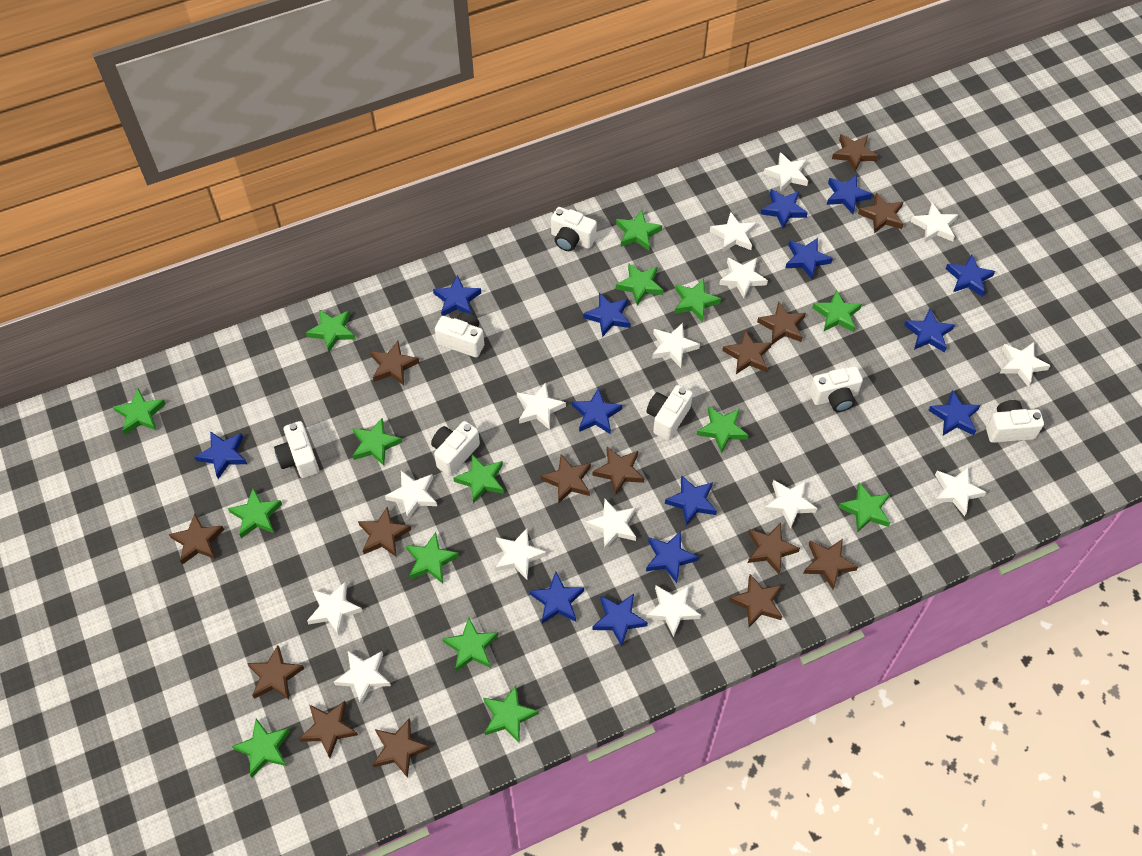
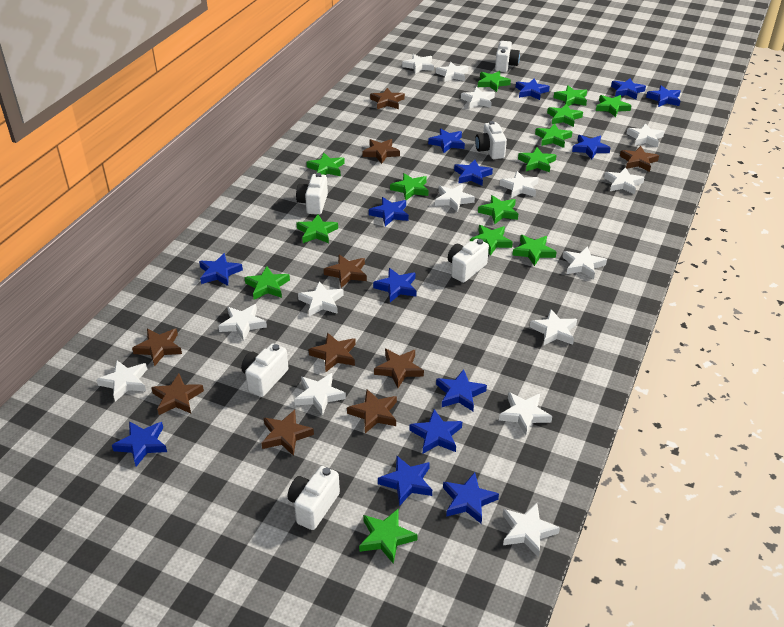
brown star: 15 -> 10
green star: 15 -> 14
white camera: 7 -> 6

